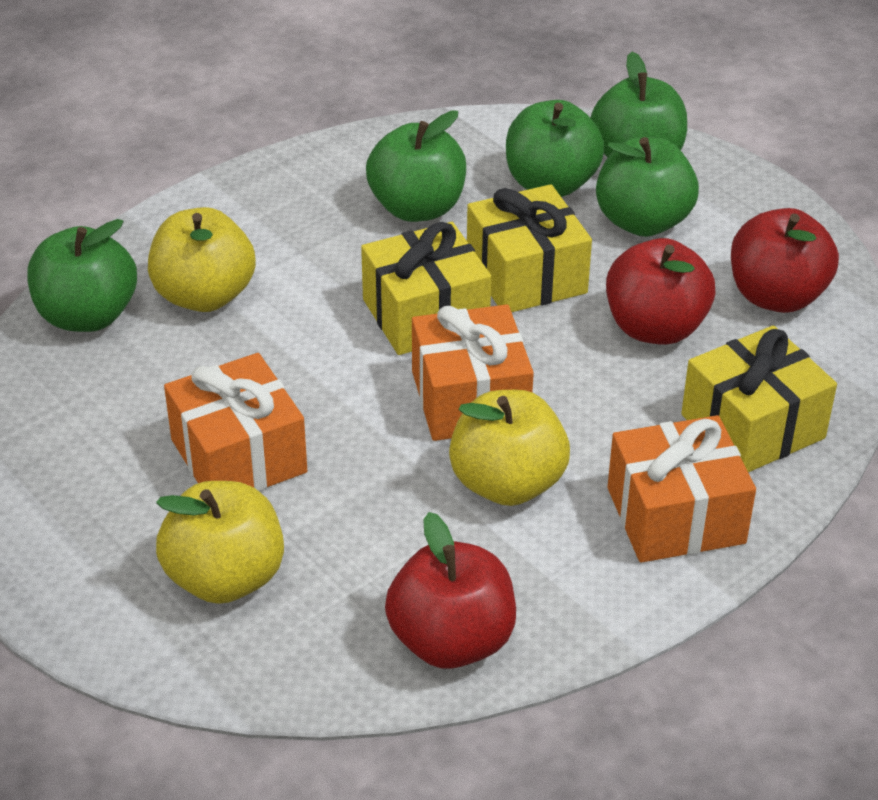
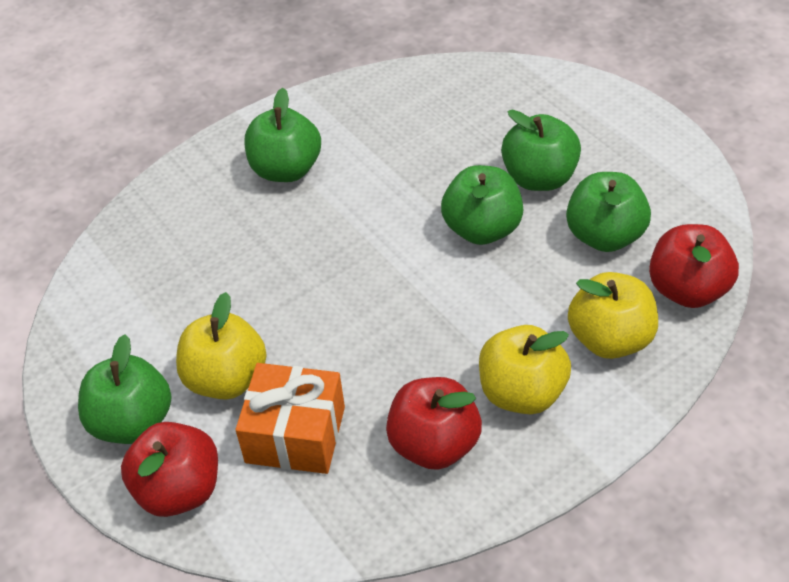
orange gift: 3 -> 1
yellow gift: 3 -> 0

